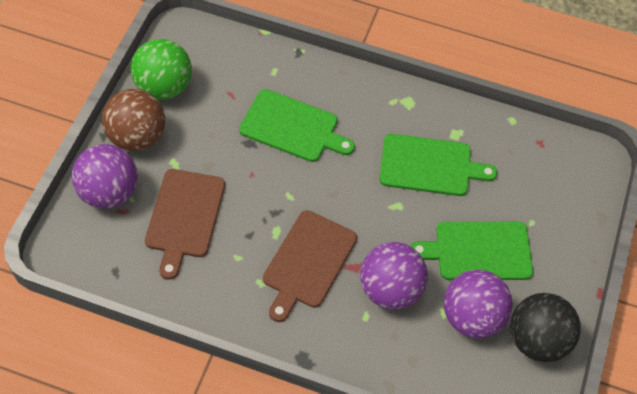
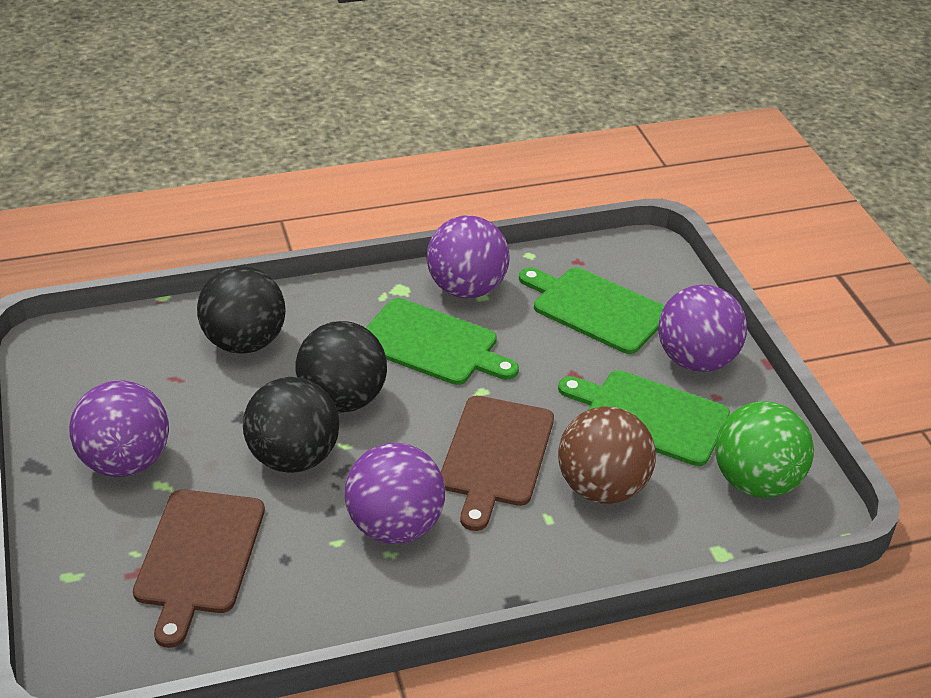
black ball: 1 -> 3
purple ball: 3 -> 4

